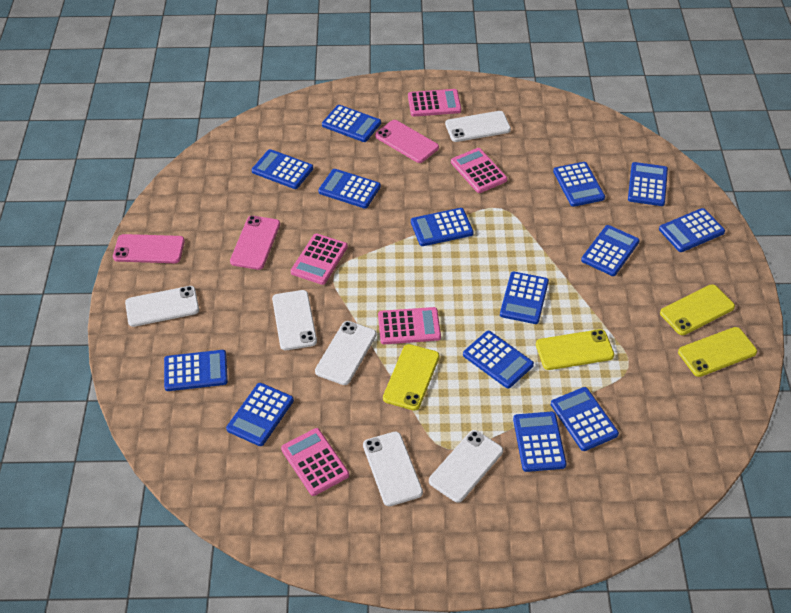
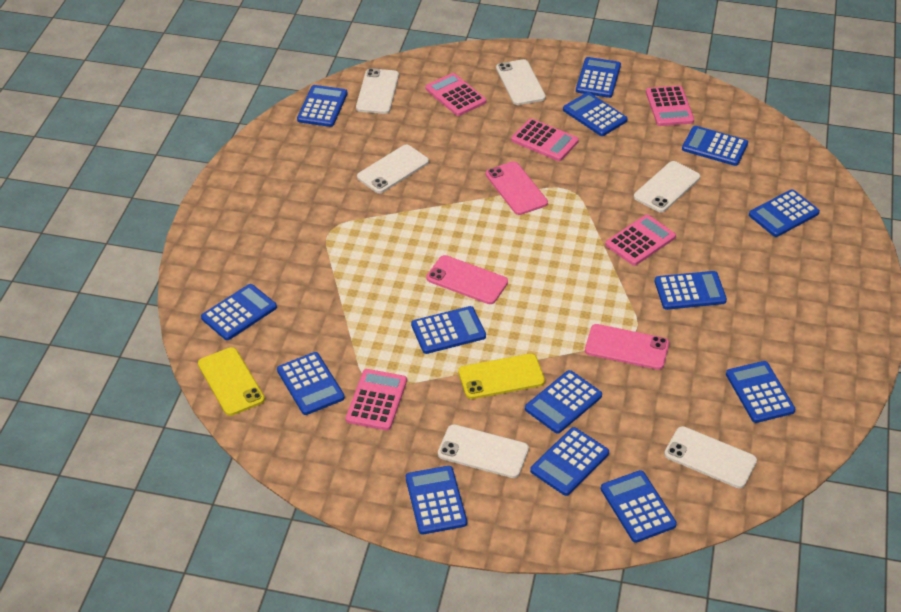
yellow phone: 4 -> 2

